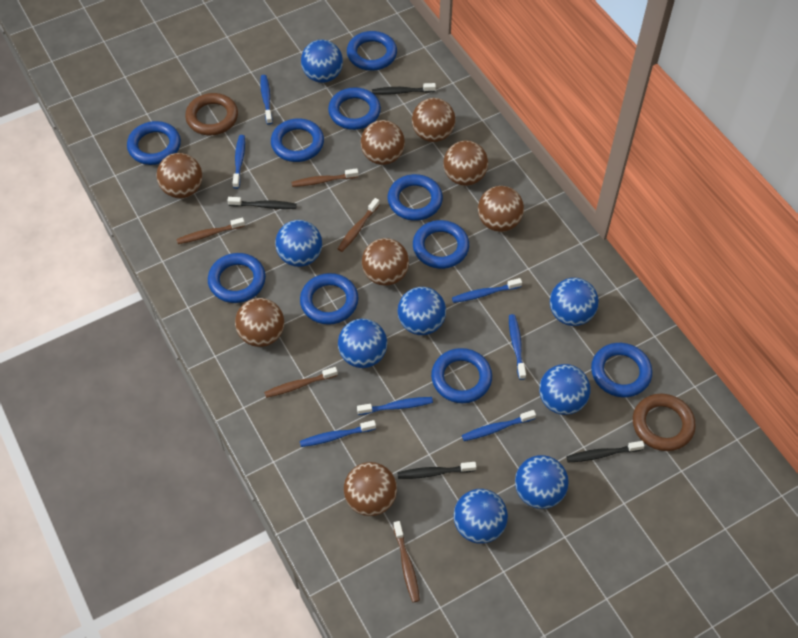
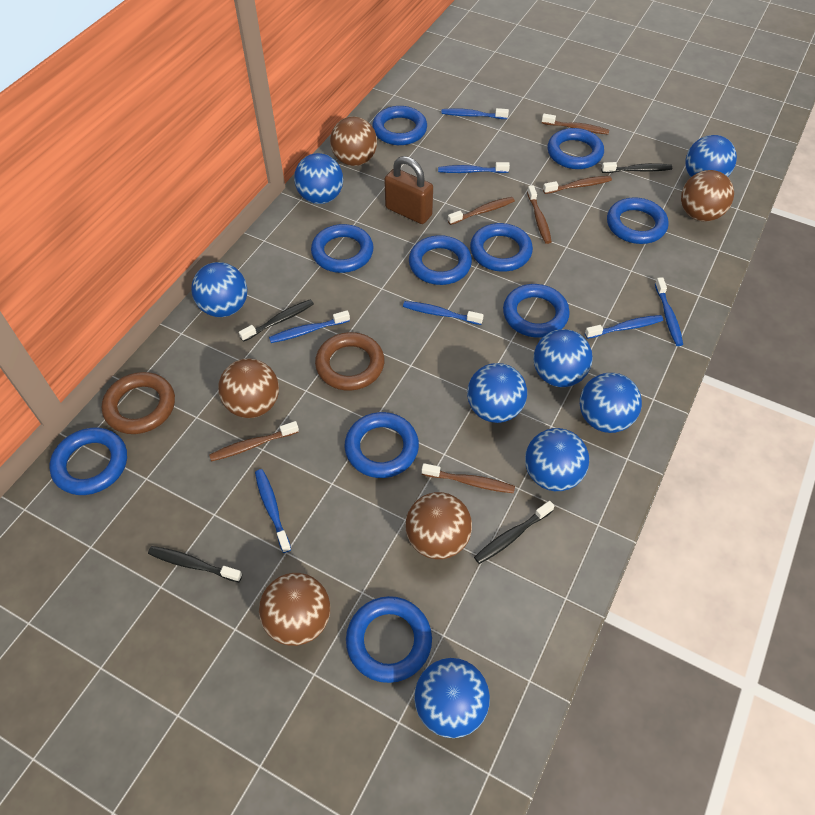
brown ball: 8 -> 5
brown padlock: 0 -> 1
brown toothbrush: 5 -> 6

